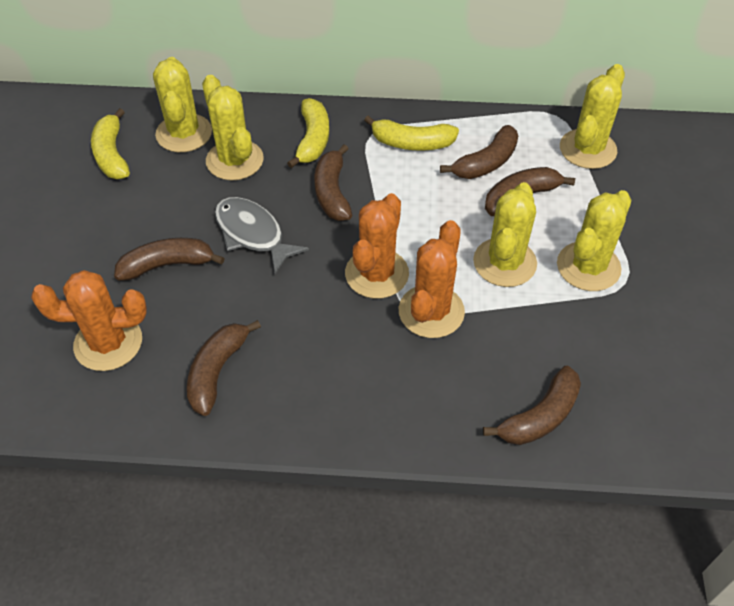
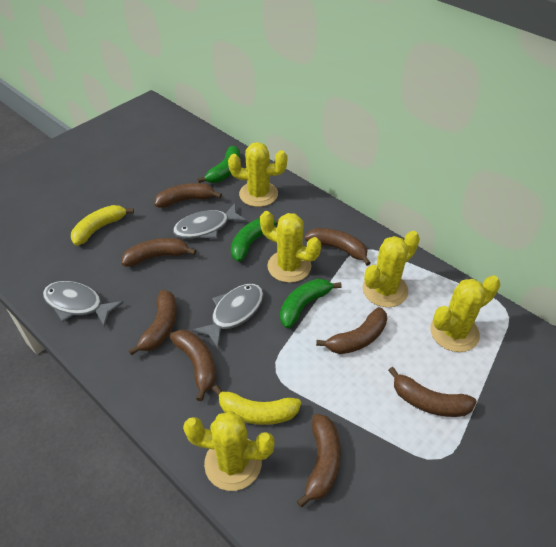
brown banana: 6 -> 8
green banana: 0 -> 3
grey fish: 1 -> 3
orange cactus: 3 -> 0
yellow banana: 3 -> 2

